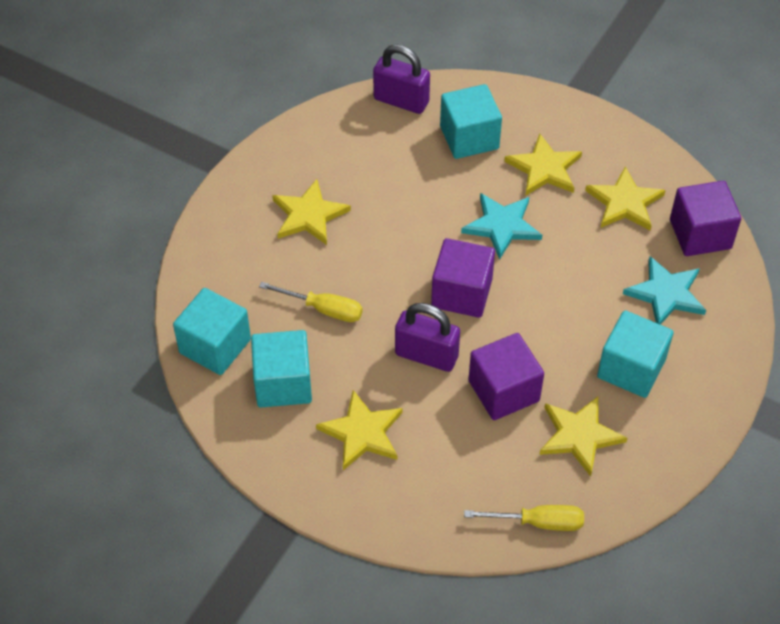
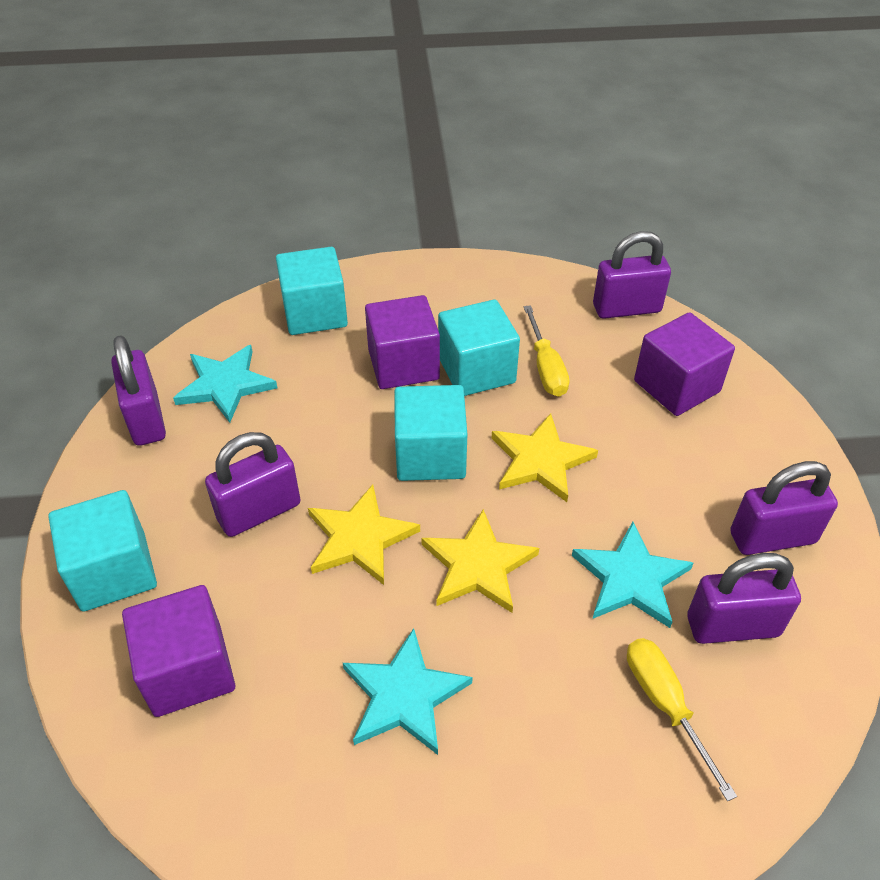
purple padlock: 2 -> 5
turquoise star: 2 -> 3
yellow star: 5 -> 3

